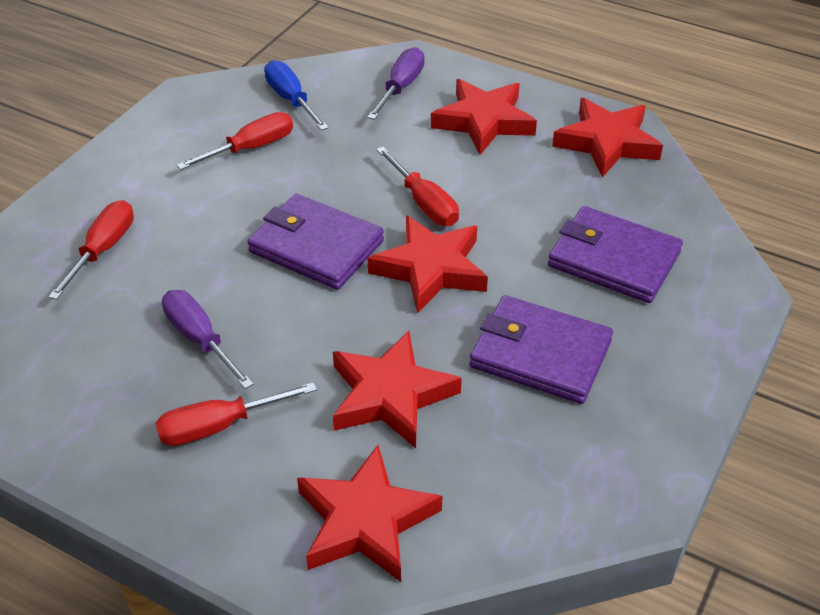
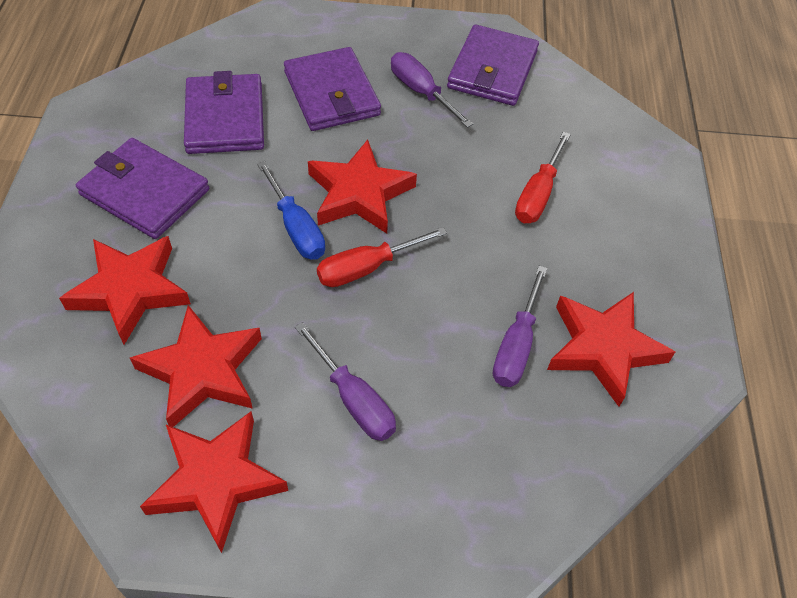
purple screwdriver: 2 -> 3
purple wallet: 3 -> 4
red screwdriver: 4 -> 2

